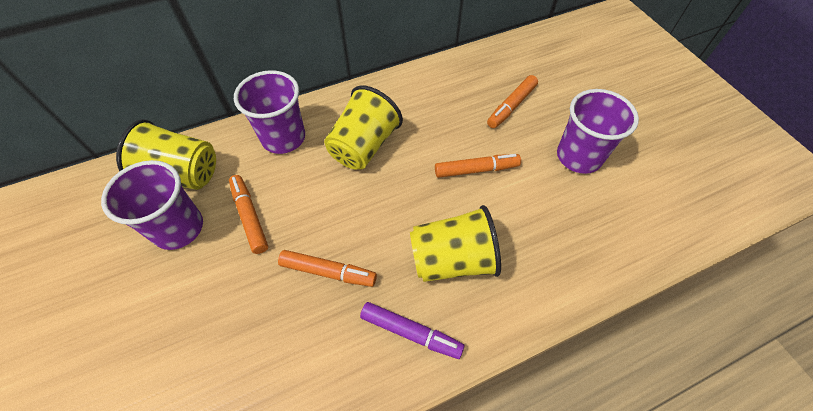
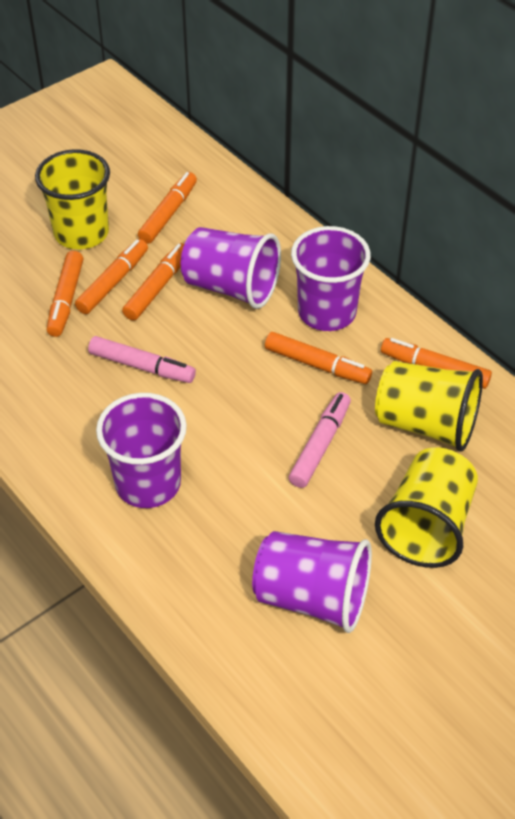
orange marker: 4 -> 6
pink marker: 0 -> 2
purple cup: 3 -> 4
purple marker: 1 -> 0

